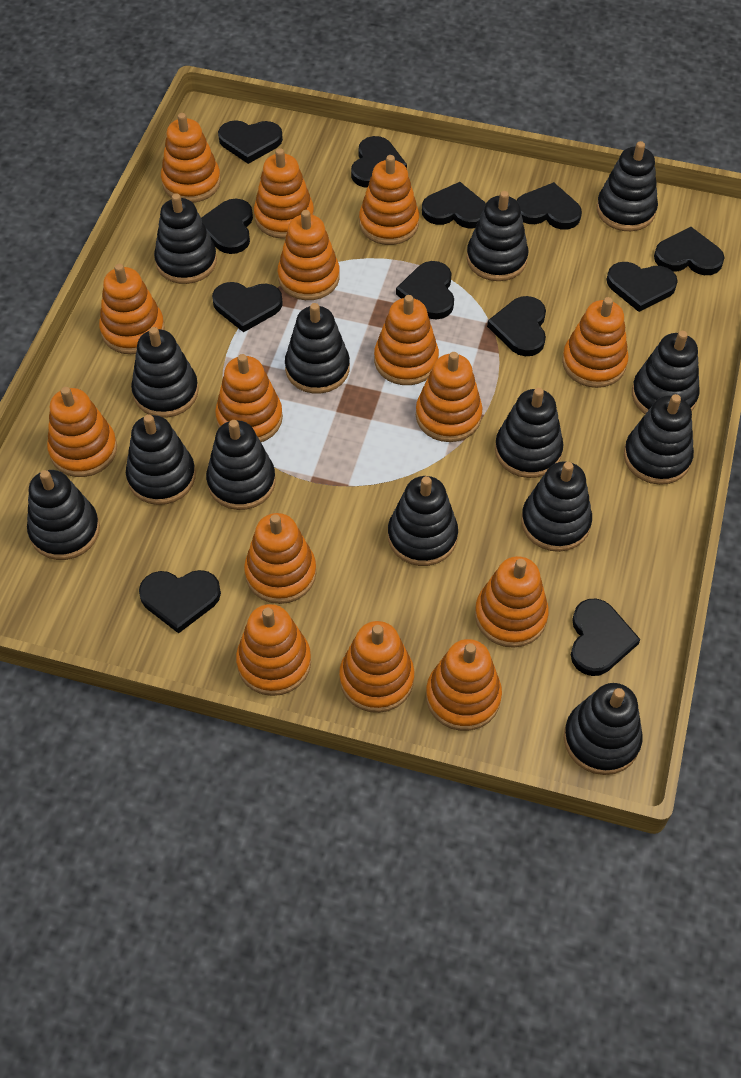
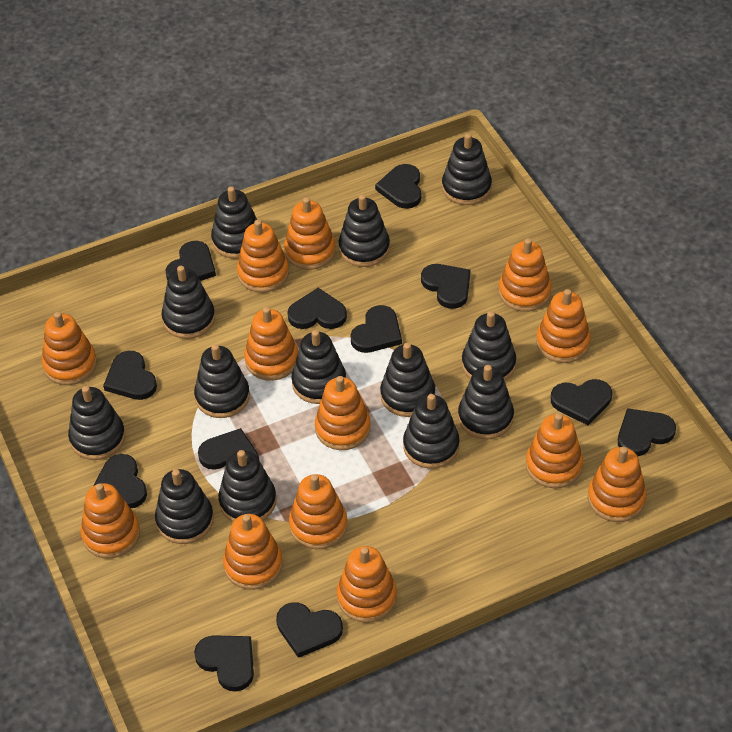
black stacking toy: 14 -> 13
orange stacking toy: 15 -> 13

